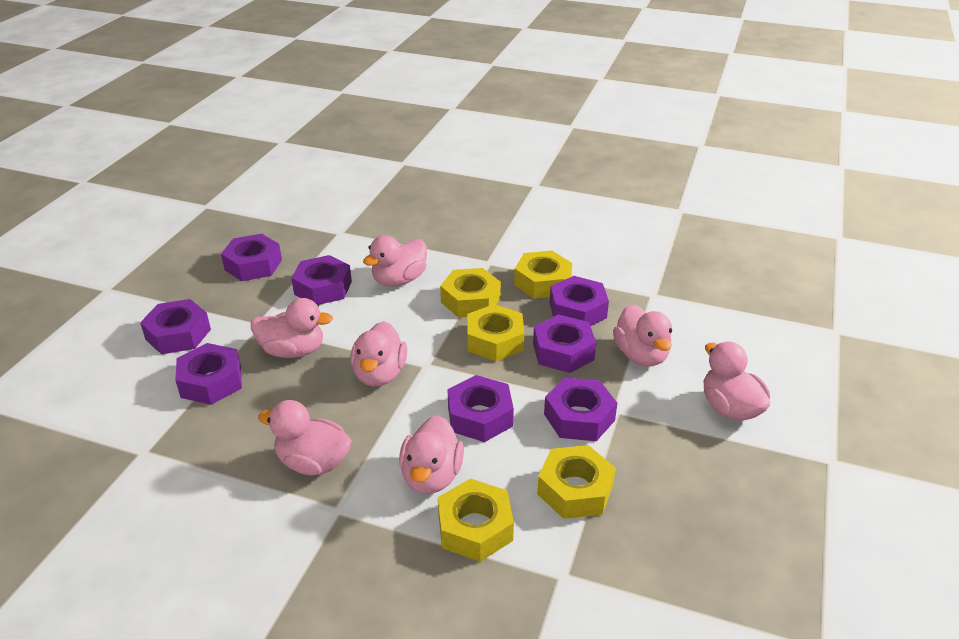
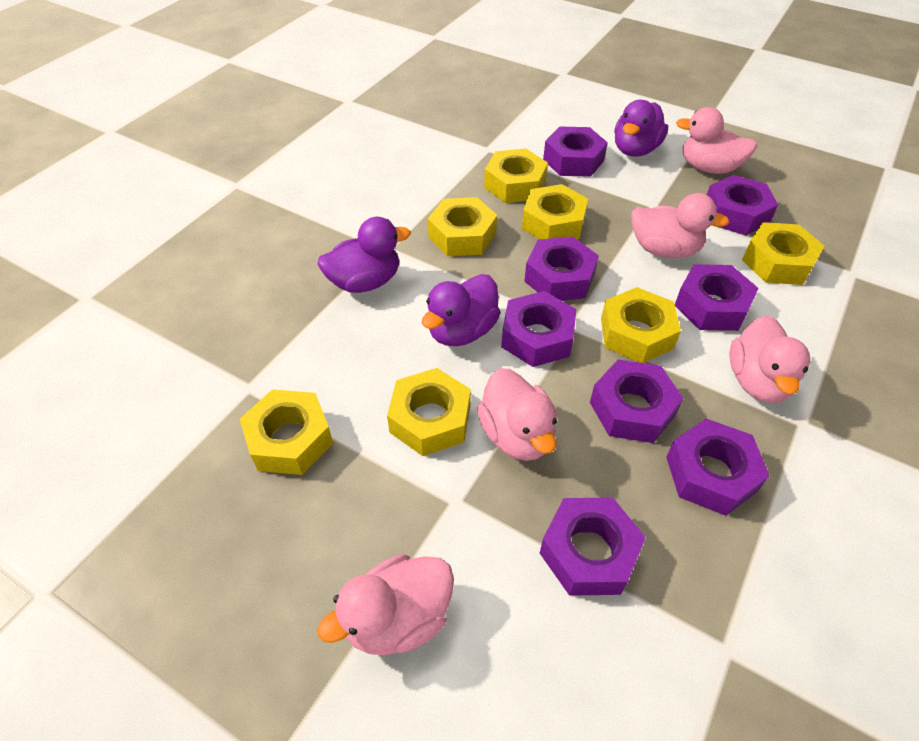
pink duck: 7 -> 5
purple duck: 0 -> 3
yellow nut: 5 -> 7

